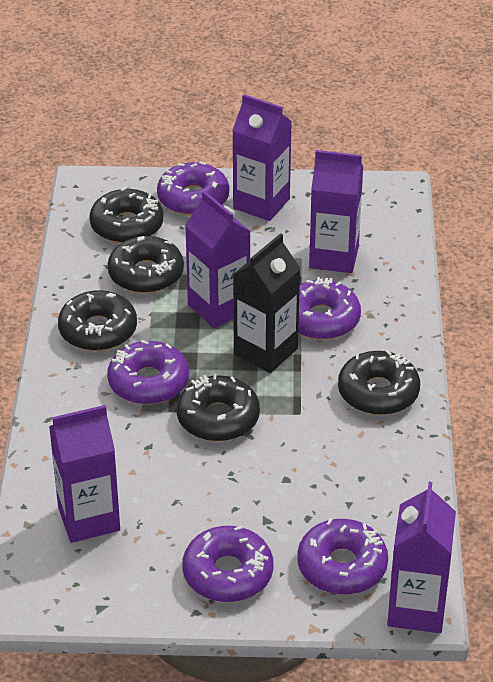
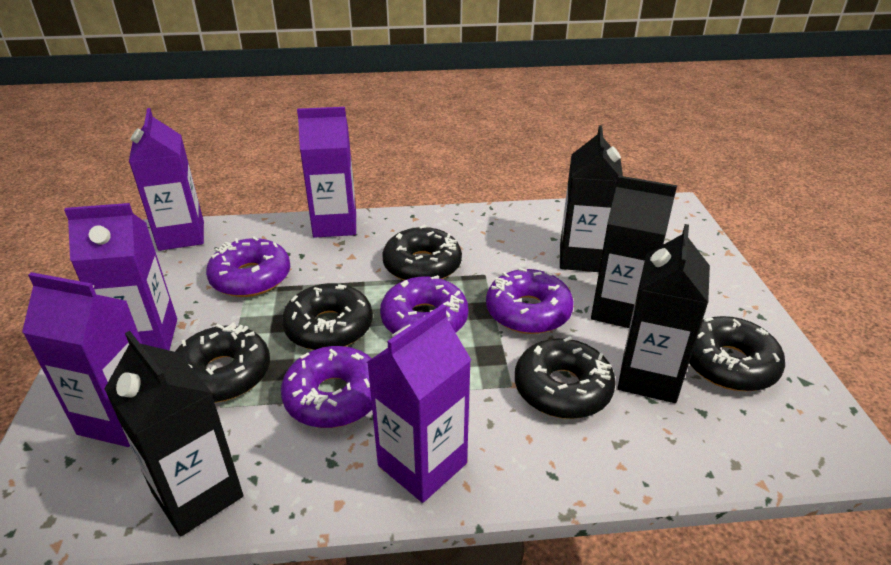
black carton: 1 -> 4
purple donut: 5 -> 4

